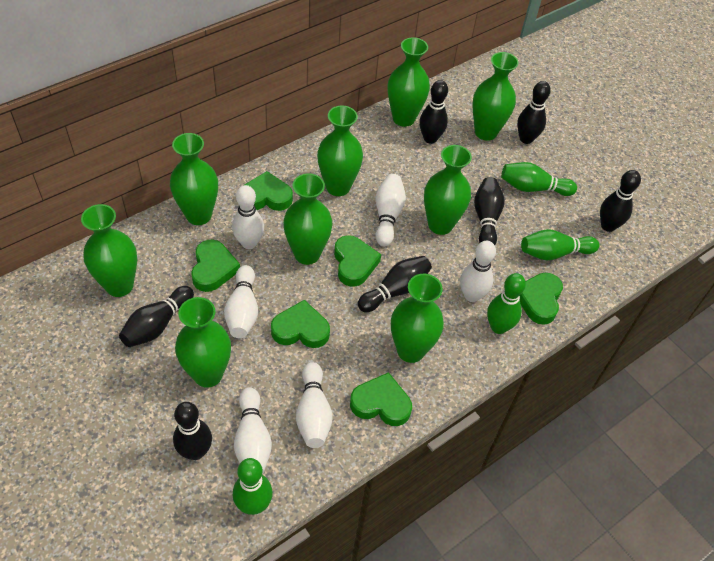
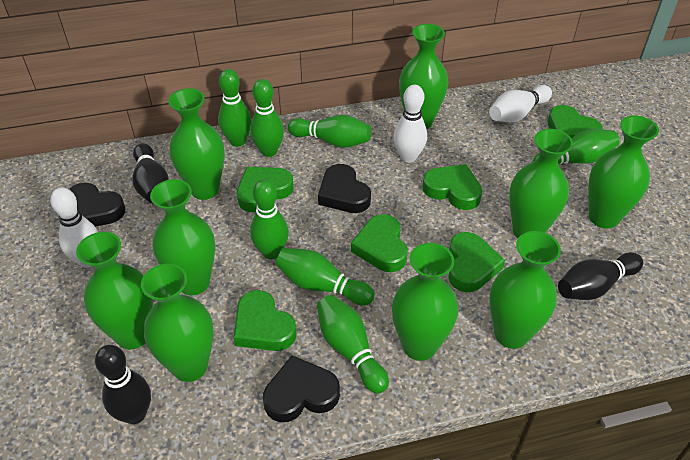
black bowling pin: 7 -> 3
black heart: 0 -> 3
green bowling pin: 4 -> 7
white bowling pin: 6 -> 3

